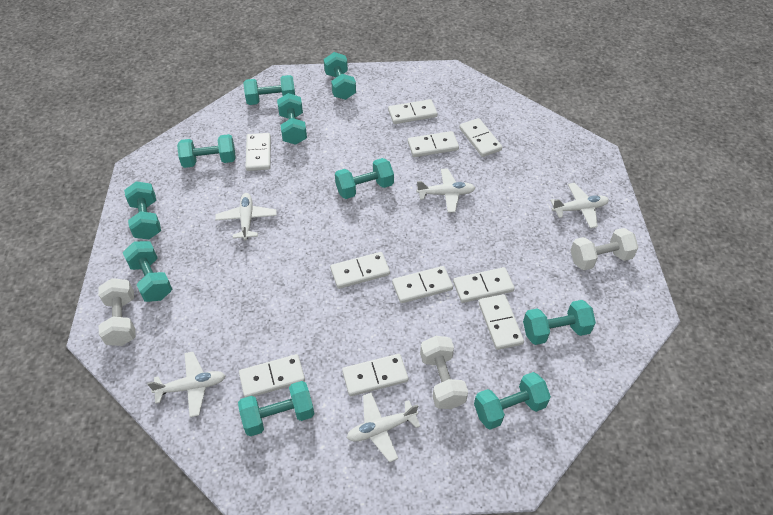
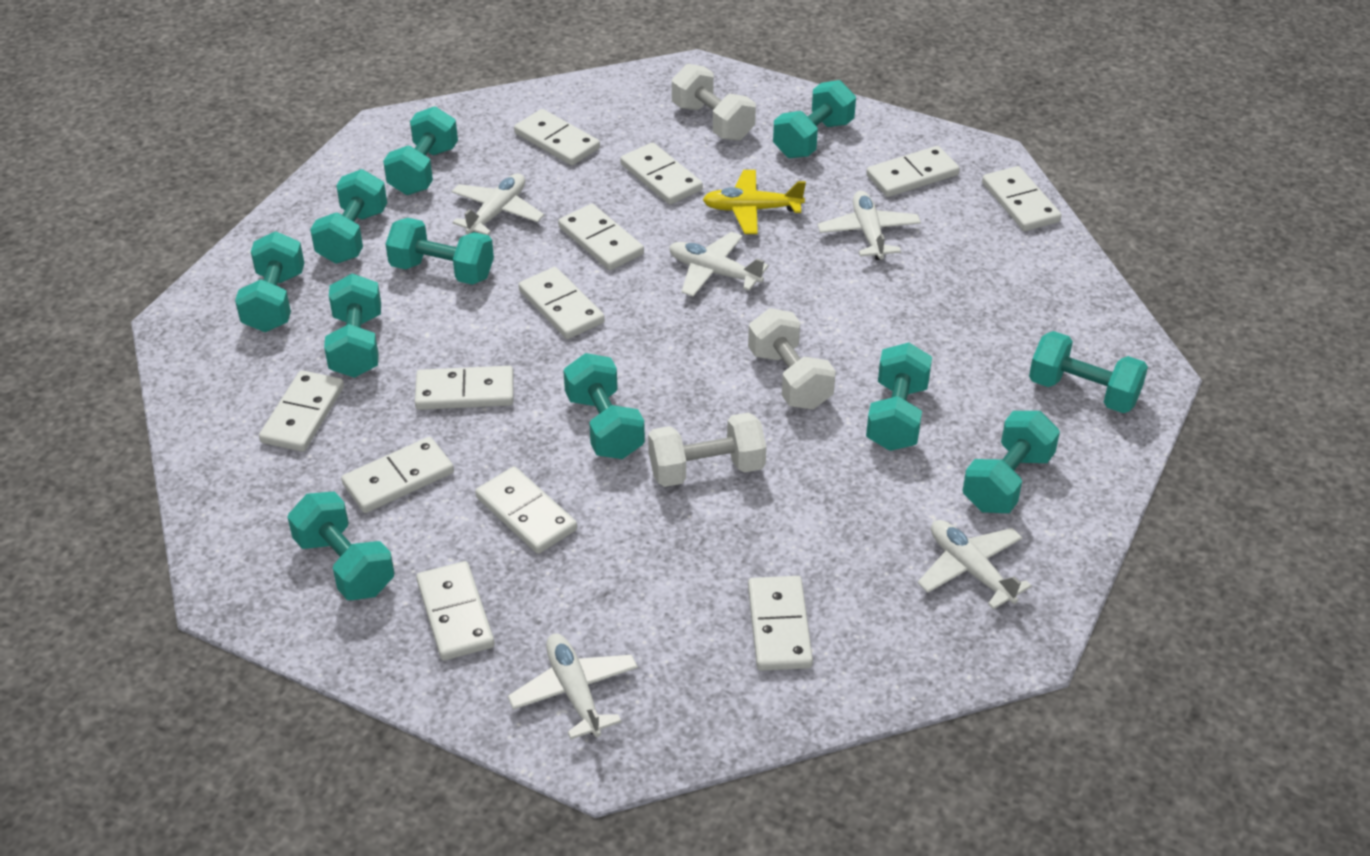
turquoise dumbbell: 10 -> 11
white domino: 10 -> 12
yellow plane: 0 -> 1

